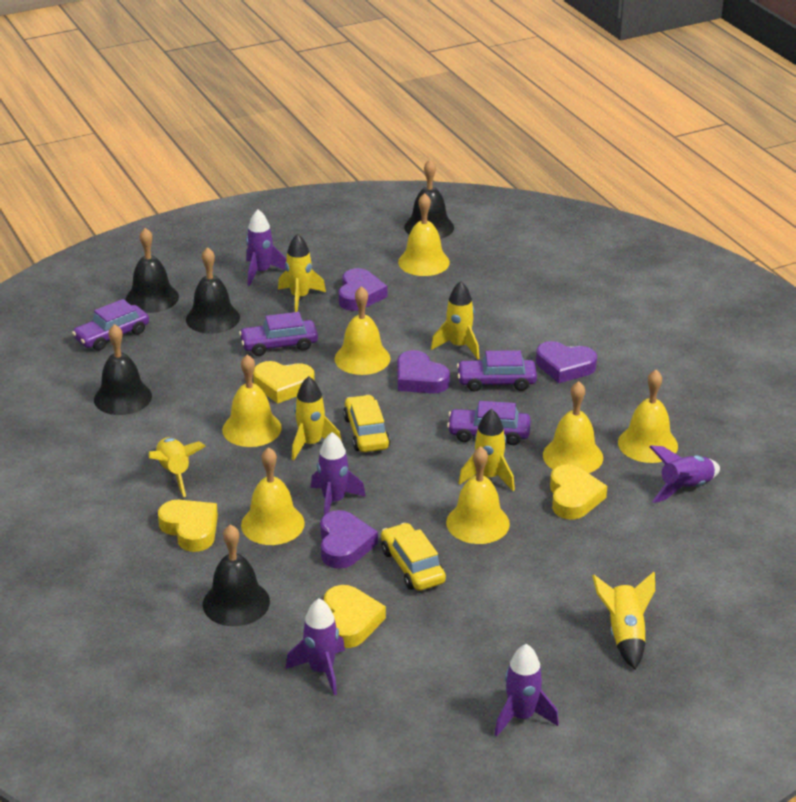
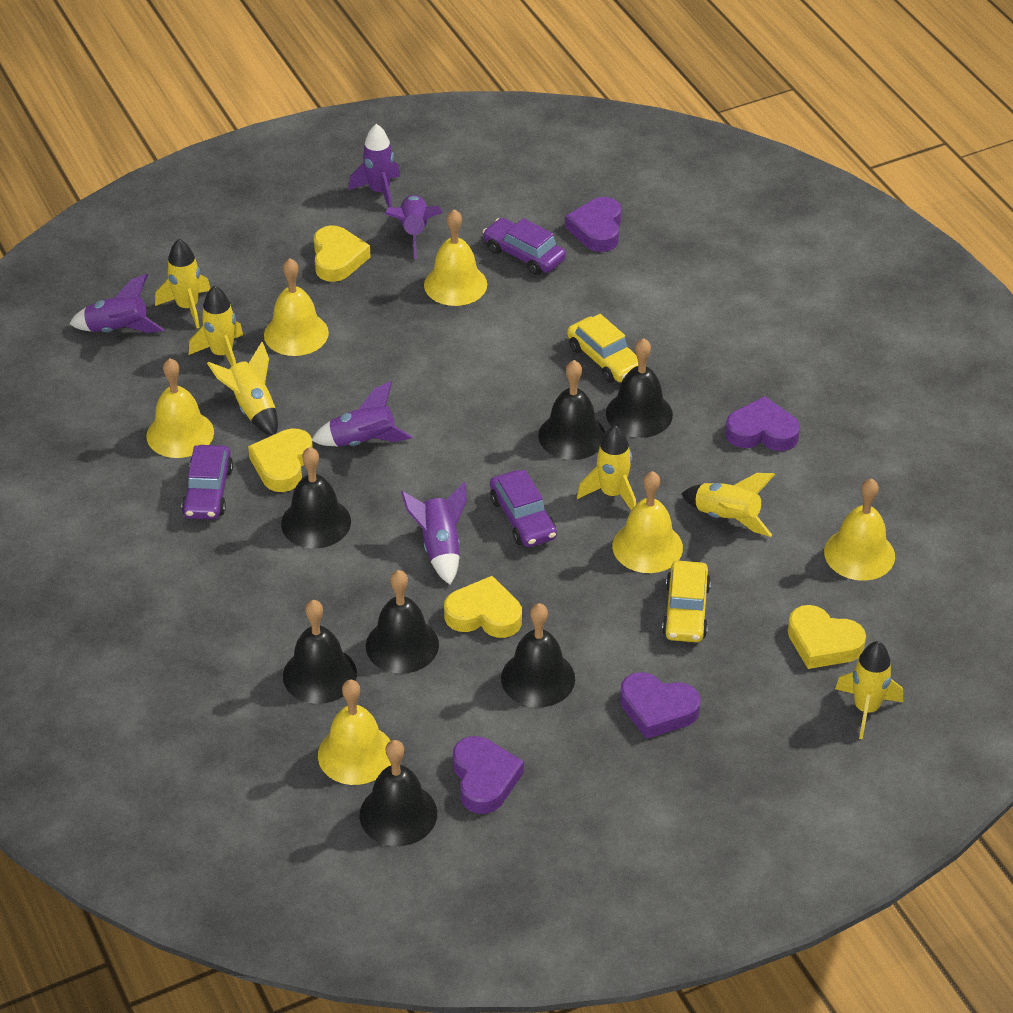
black bell: 5 -> 7
purple car: 4 -> 3
yellow bell: 7 -> 6

